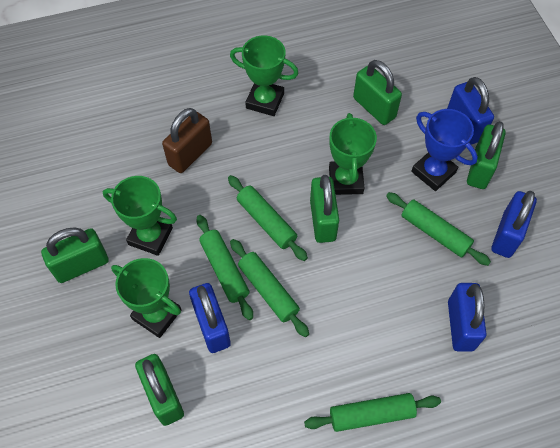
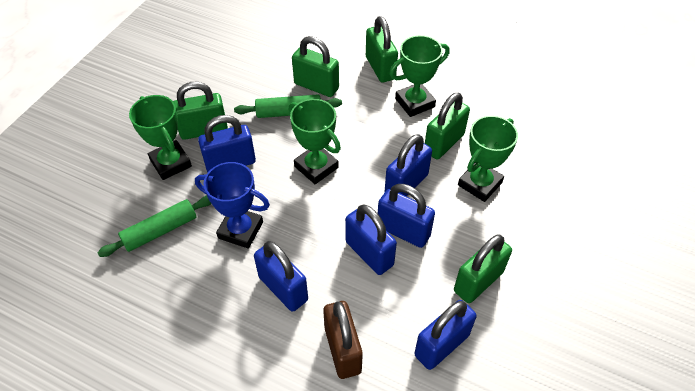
blue padlock: 4 -> 6
green rolling pin: 5 -> 2

